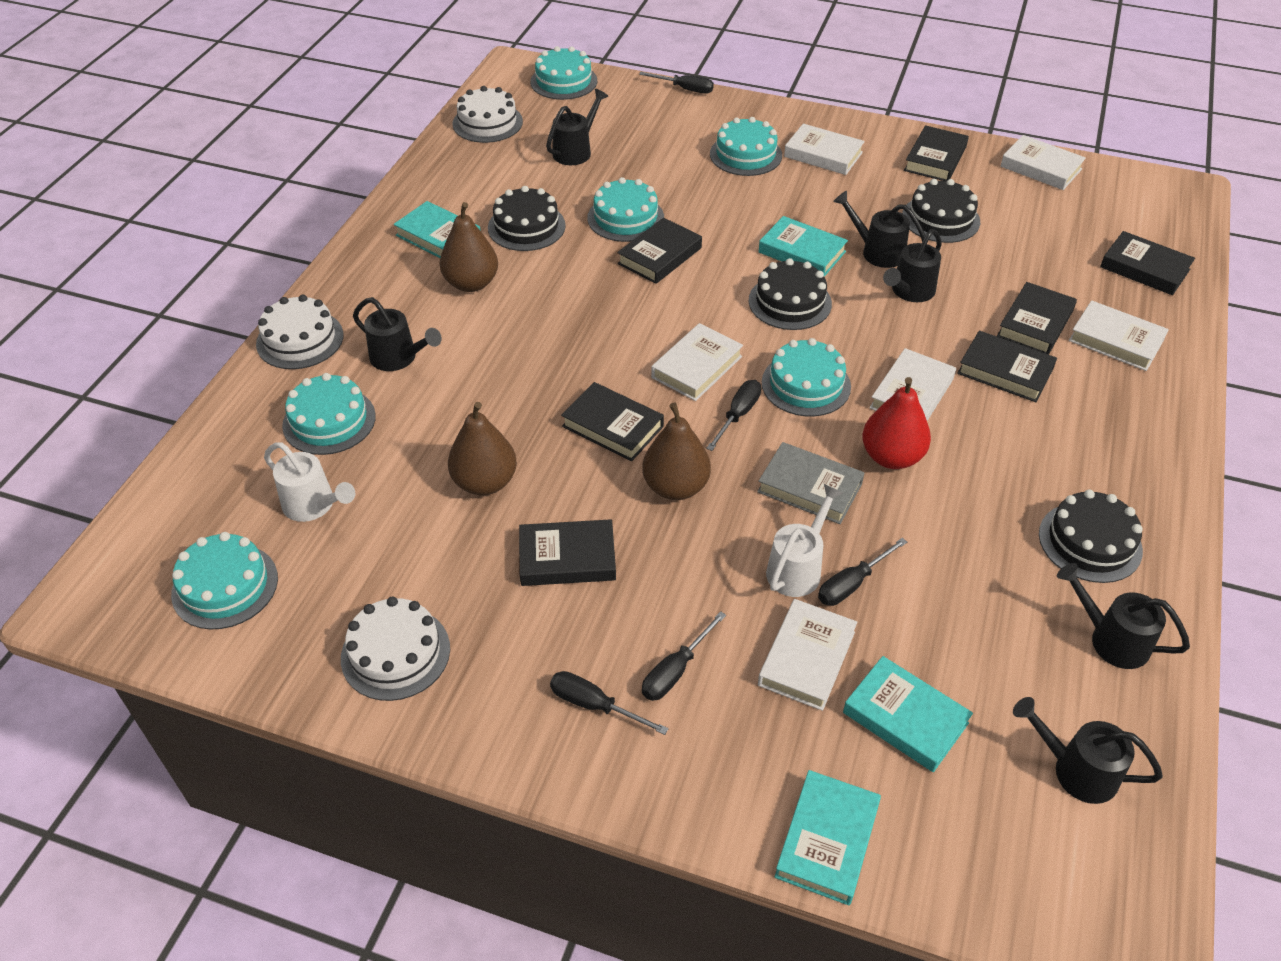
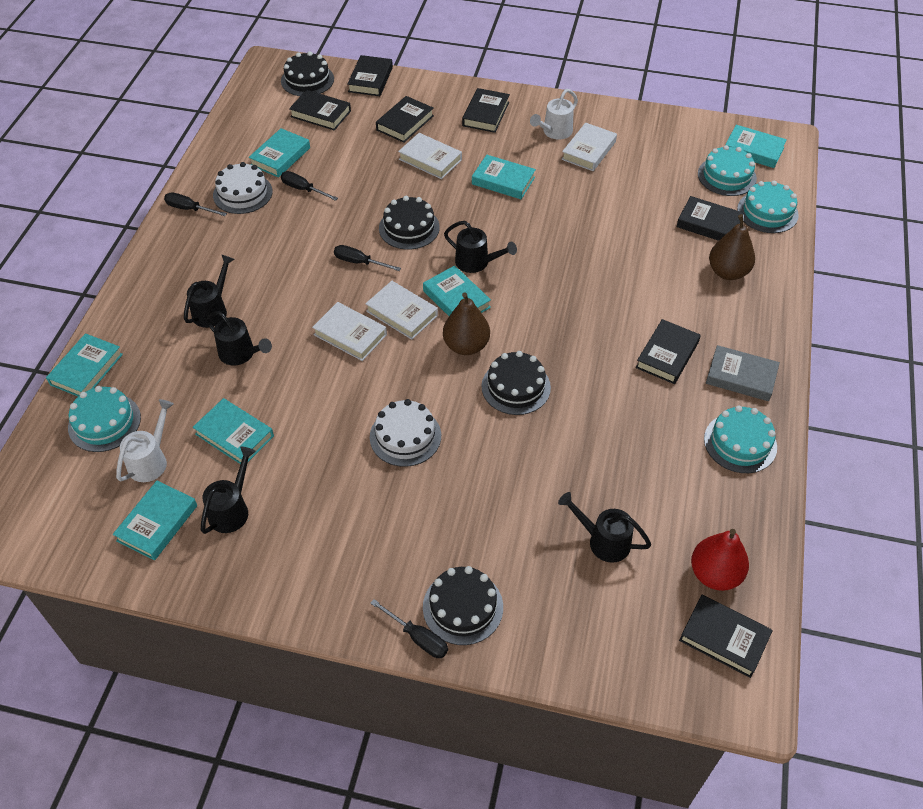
black screwdriver: 5 -> 4
black watering can: 6 -> 5
brown pear: 3 -> 2
turquoise book: 4 -> 7
turquoise cake: 6 -> 4
white book: 6 -> 4
white cake: 3 -> 2

